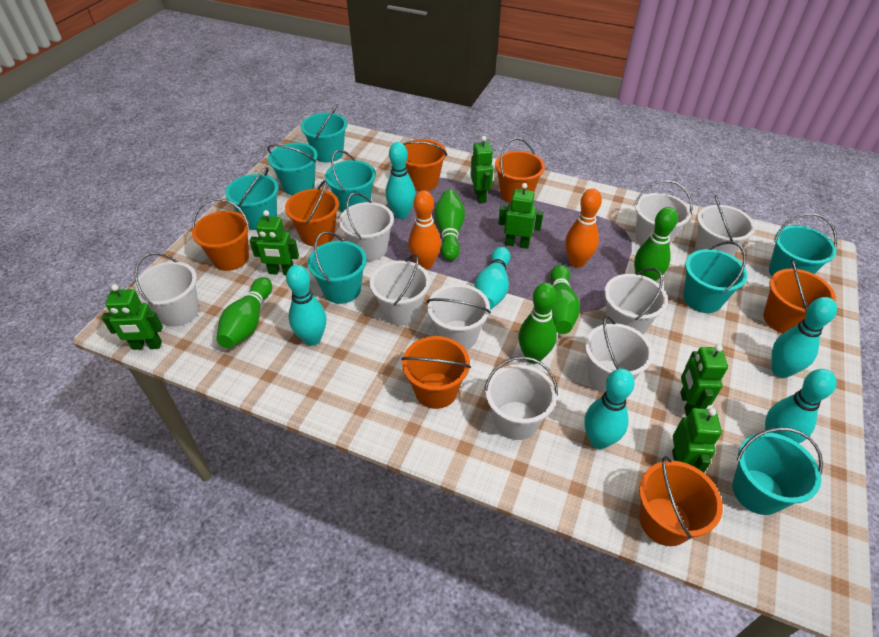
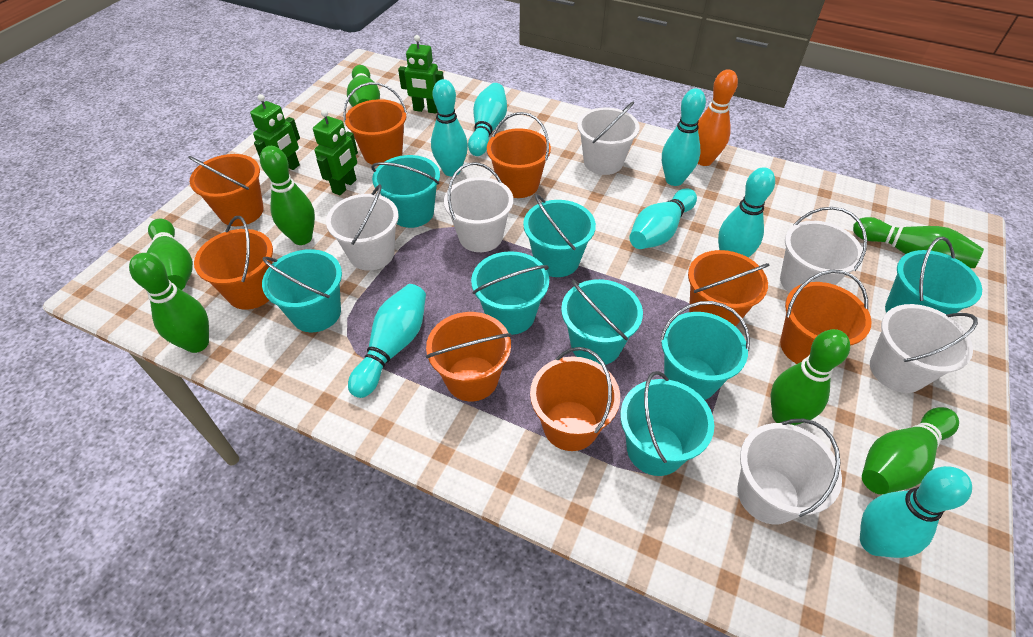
green bowling pin: 5 -> 7
green robot: 6 -> 3
orange bowling pin: 2 -> 1
orange bucket: 7 -> 8
turquoise bowling pin: 6 -> 7
white bucket: 9 -> 6

